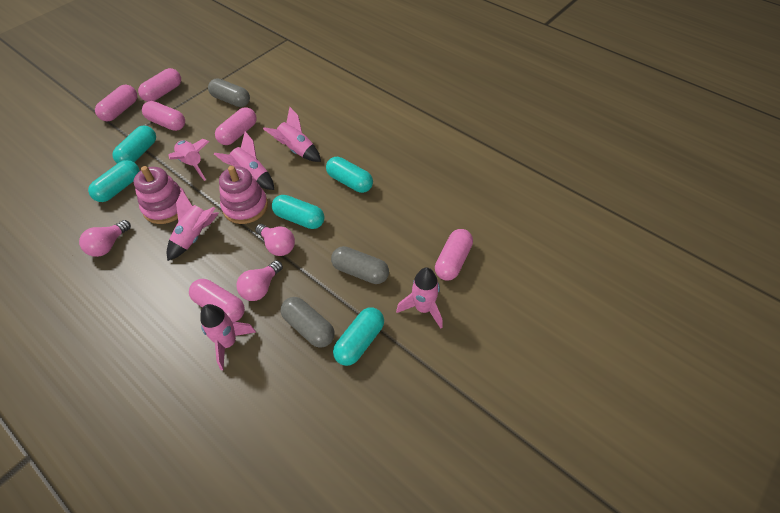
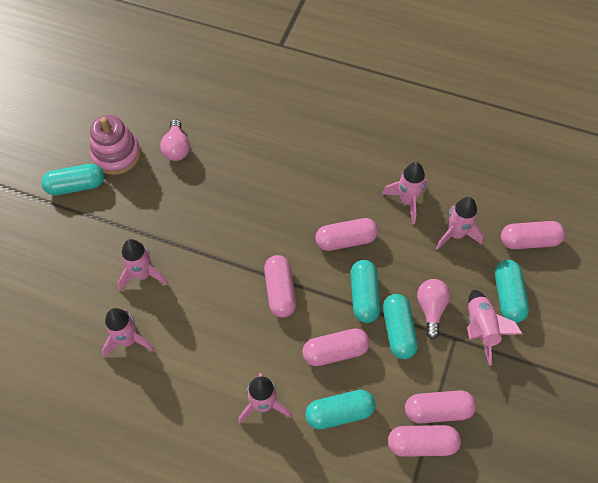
grey capsule: 3 -> 0
pink light bulb: 3 -> 2
pink stacking toy: 2 -> 1

